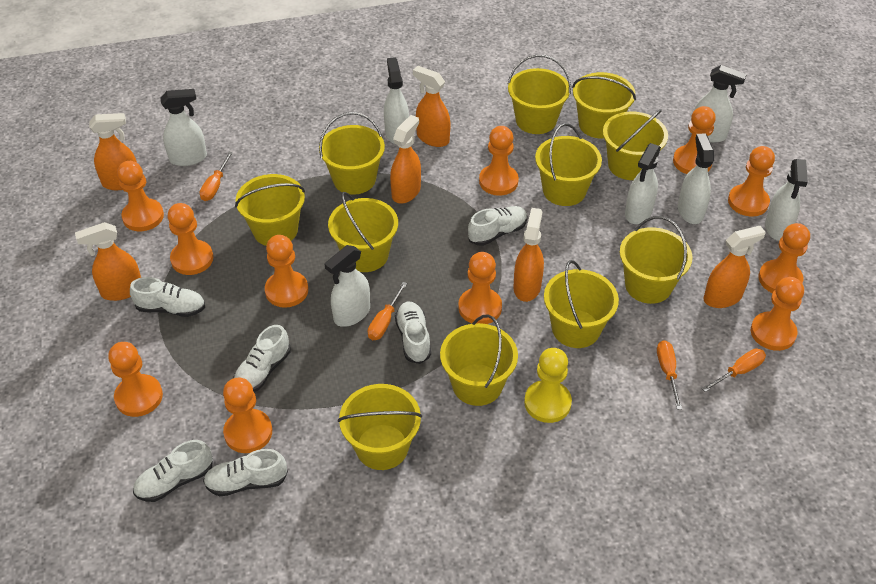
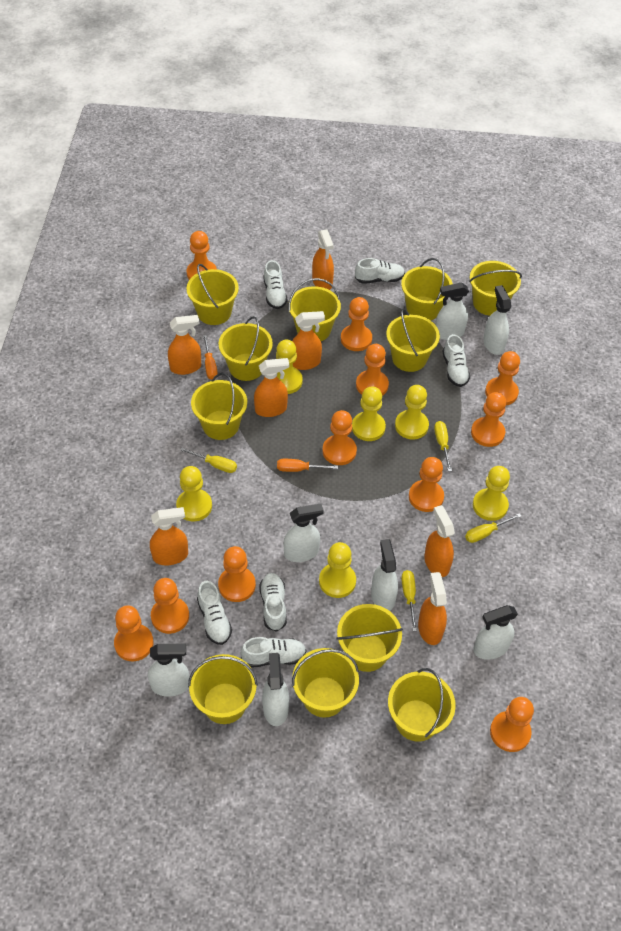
orange screwdriver: 4 -> 2
orange spray bottle: 6 -> 7
yellow pawn: 1 -> 6
yellow screwdriver: 0 -> 4

